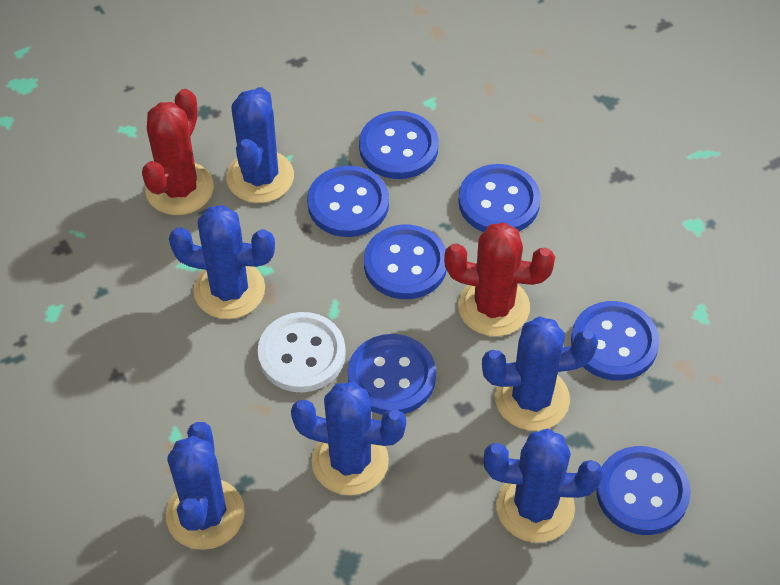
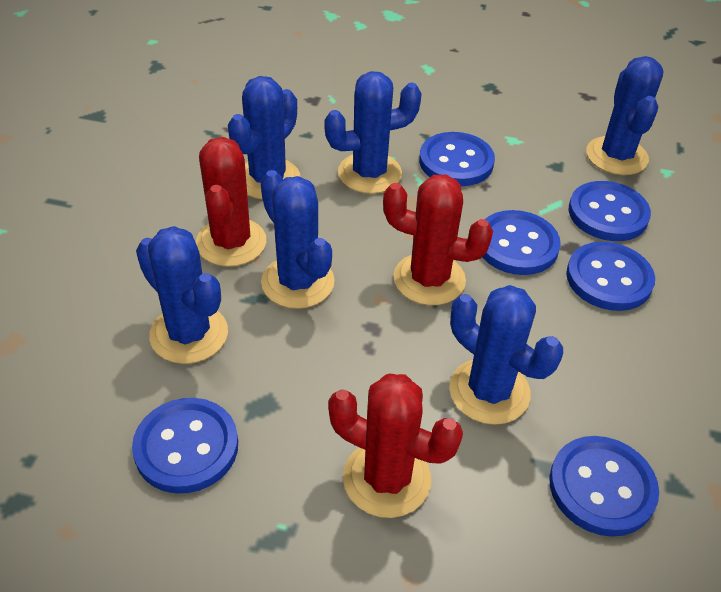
blue button: 7 -> 6
red cactus: 2 -> 3
white button: 1 -> 0

